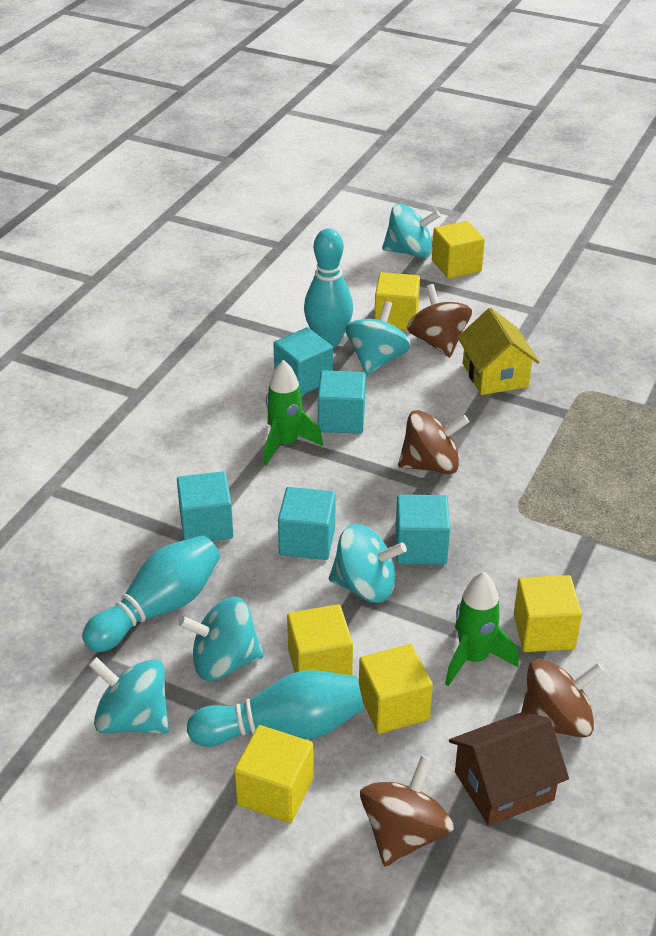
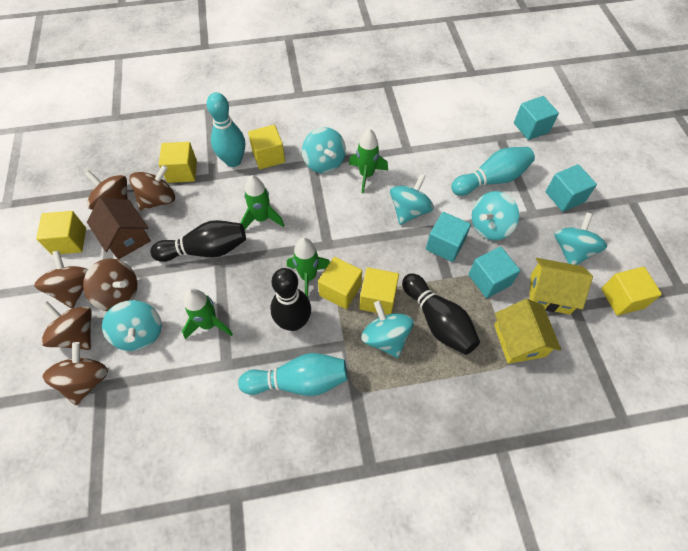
black bowling pin: 0 -> 3
brown spinning top: 4 -> 6
green rocket: 2 -> 4
turquoise cube: 5 -> 4
turquoise spinning top: 5 -> 6
yellow house: 1 -> 2

